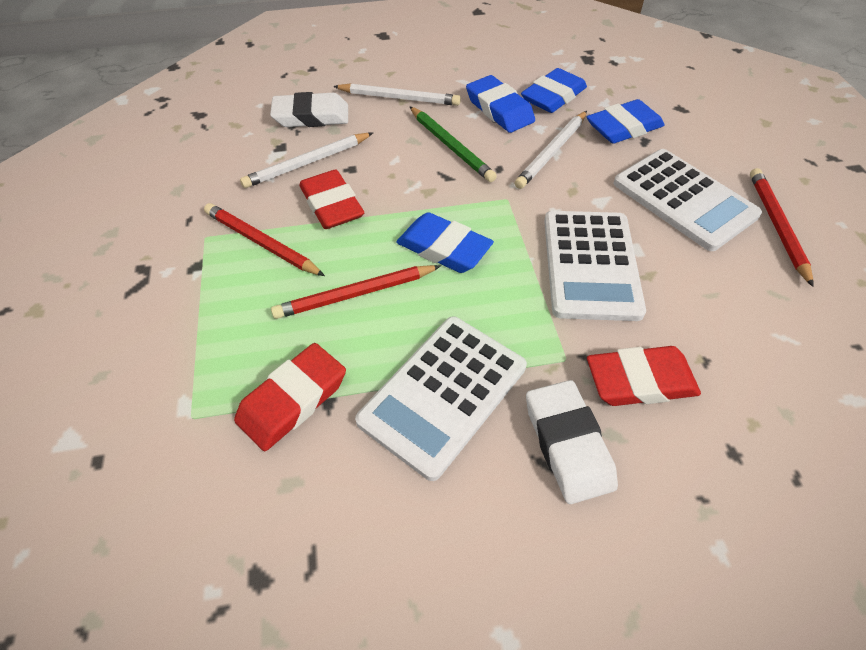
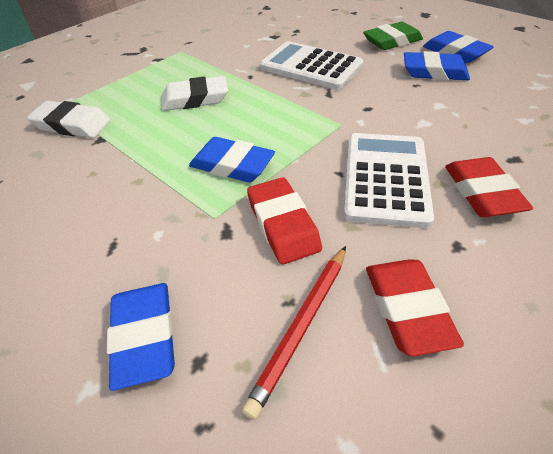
green eraser: 0 -> 1
green pencil: 1 -> 0
red pencil: 3 -> 1
white calculator: 3 -> 2
white pencil: 3 -> 0

